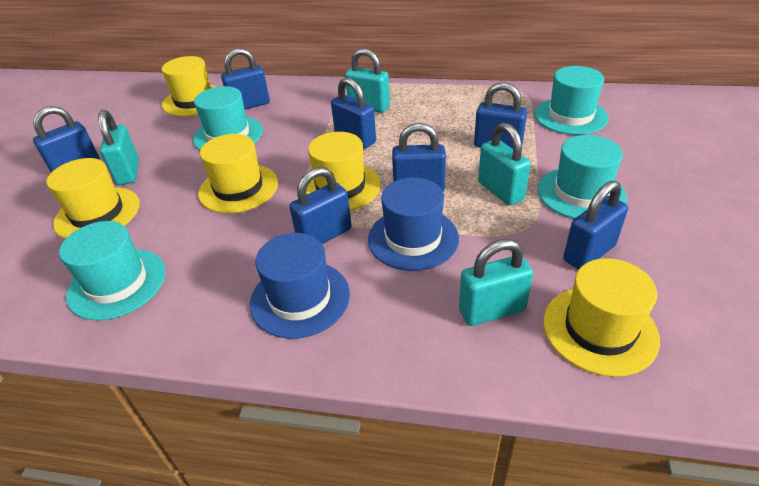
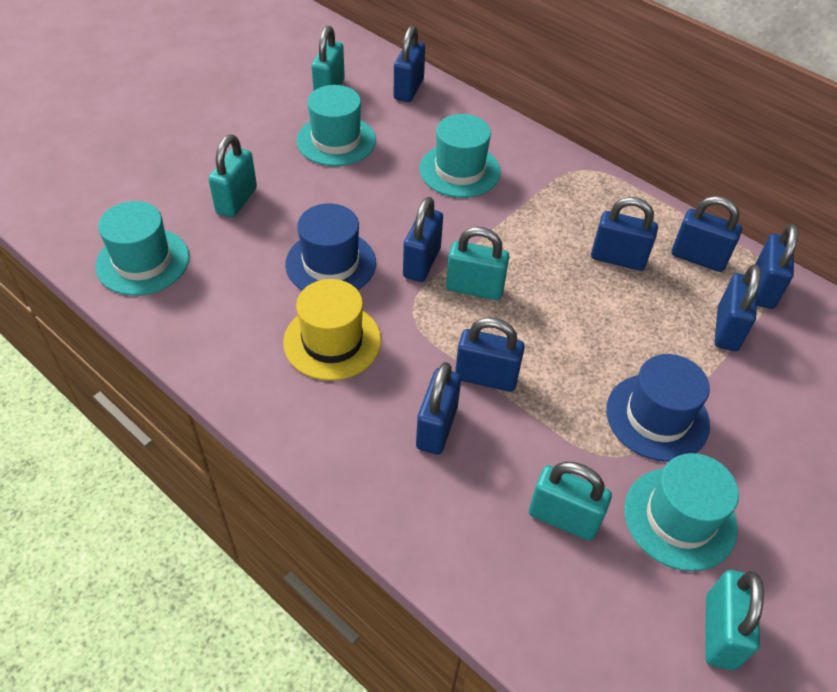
blue padlock: 7 -> 8
turquoise padlock: 4 -> 5
yellow hat: 5 -> 1

